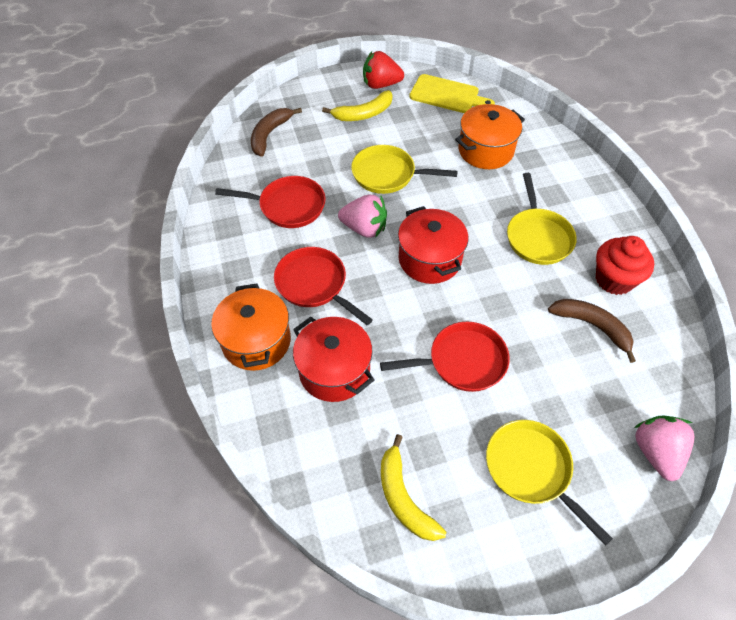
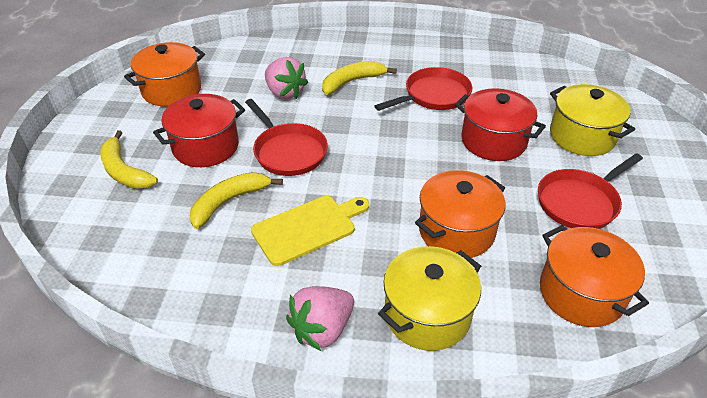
brown banana: 2 -> 0
orange pot: 2 -> 3
red cupcake: 1 -> 0
red strawberry: 1 -> 0
yellow banana: 2 -> 3
yellow pan: 3 -> 0
yellow pot: 0 -> 2

